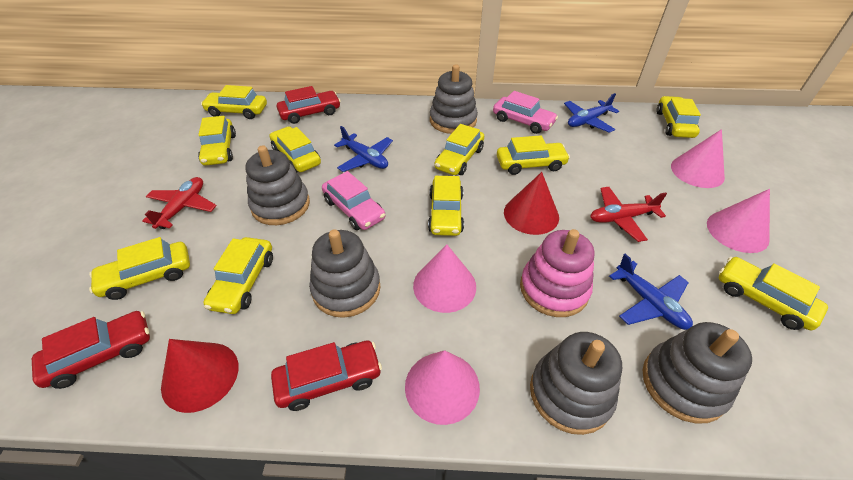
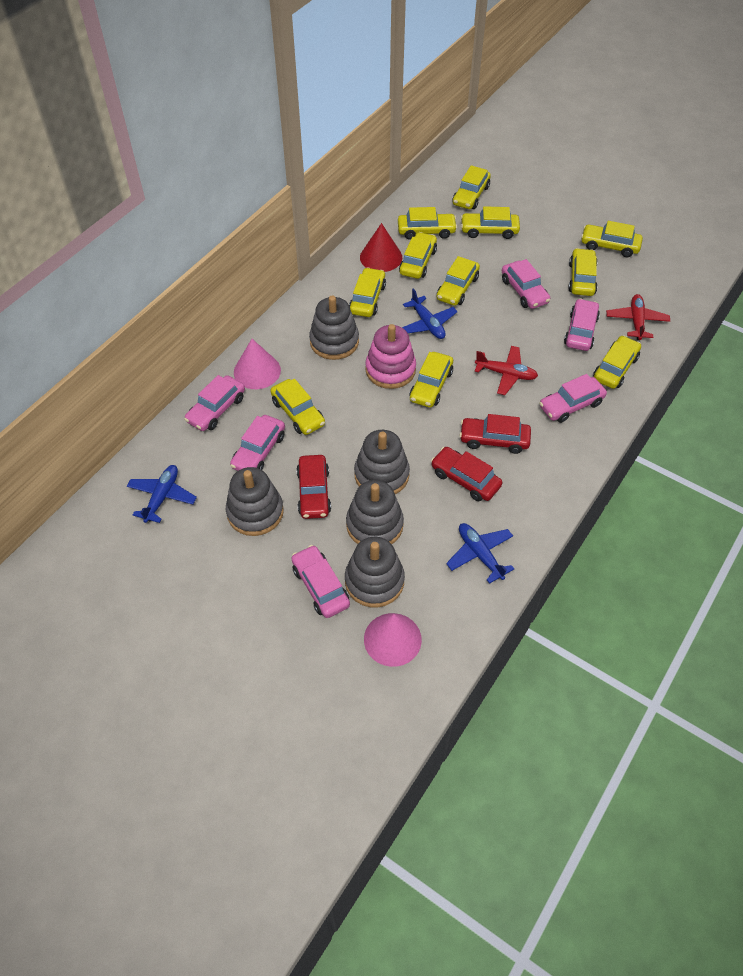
pink car: 2 -> 6
pink cone: 4 -> 2
red cone: 2 -> 1
yellow car: 10 -> 11

